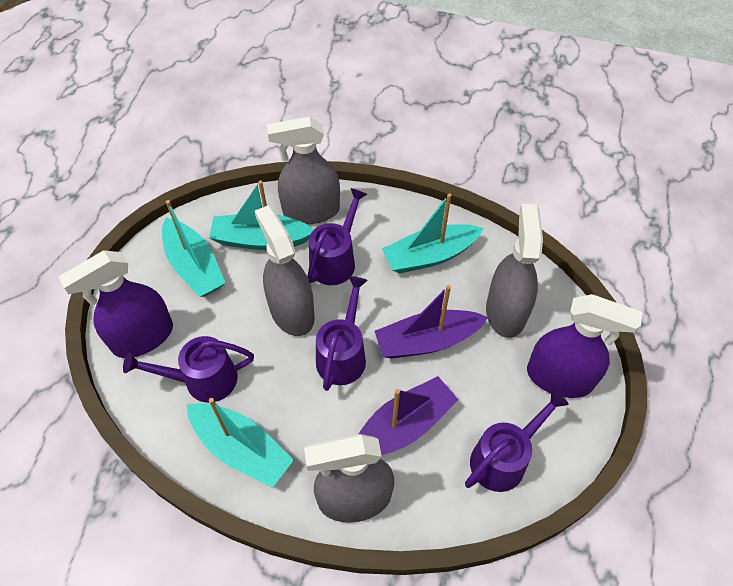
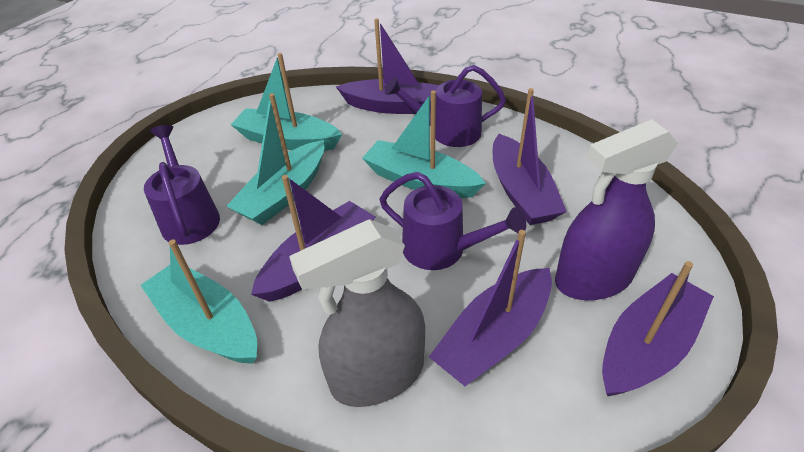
grey spray bottle: 4 -> 1
purple boat: 2 -> 5
purple spray bottle: 2 -> 1
purple watering can: 4 -> 3

